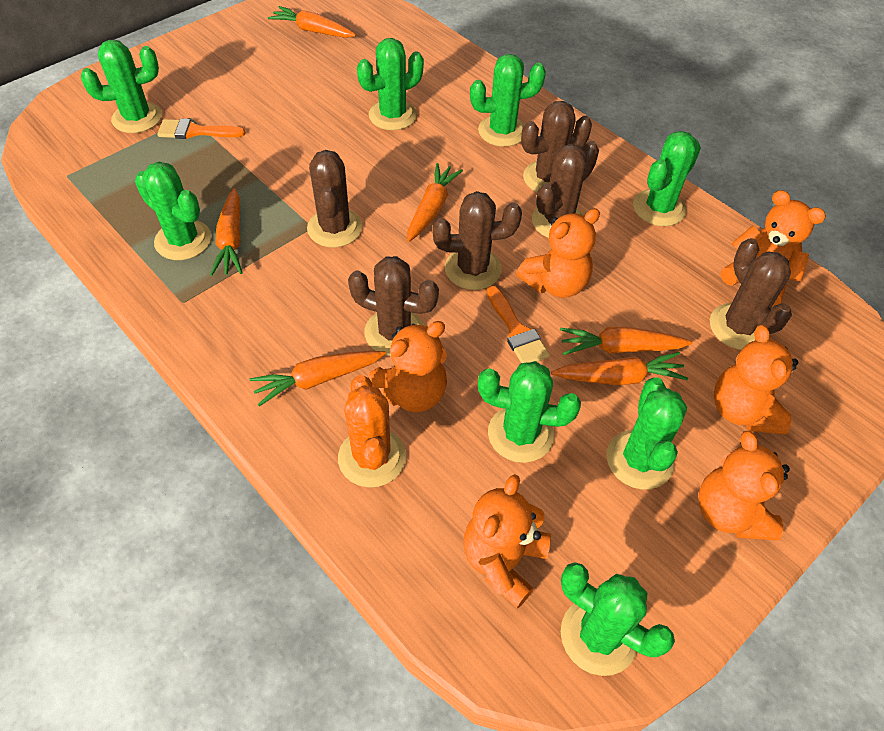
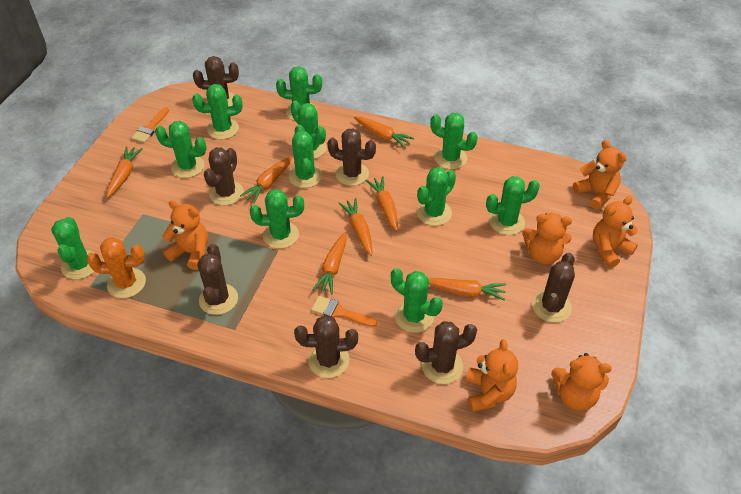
brown cactus: 6 -> 7
green cactus: 8 -> 11
orange carrot: 6 -> 7

